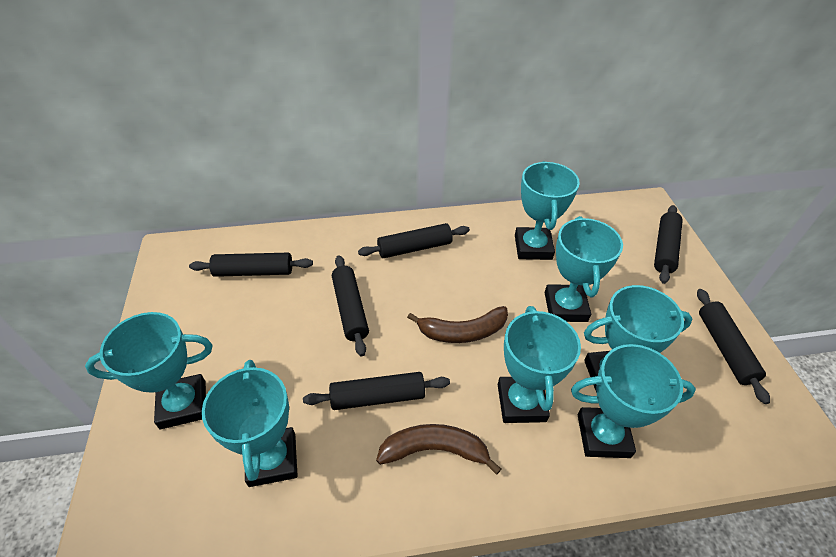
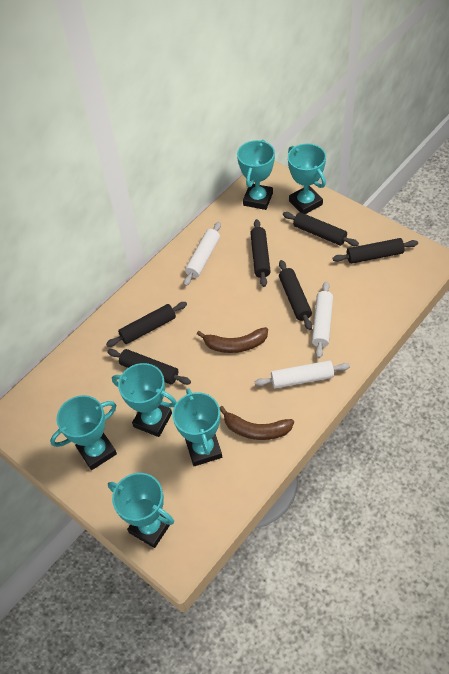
turquoise trophy: 7 -> 6
white rolling pin: 0 -> 3

